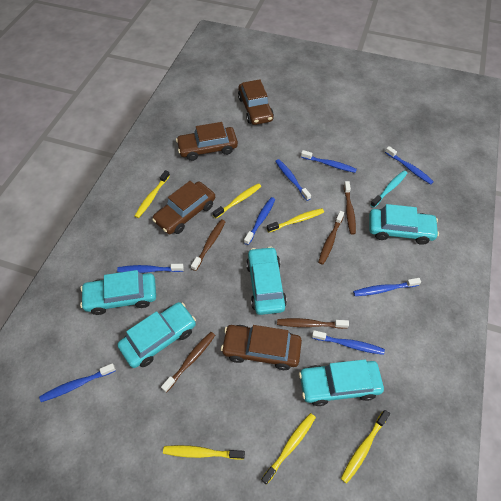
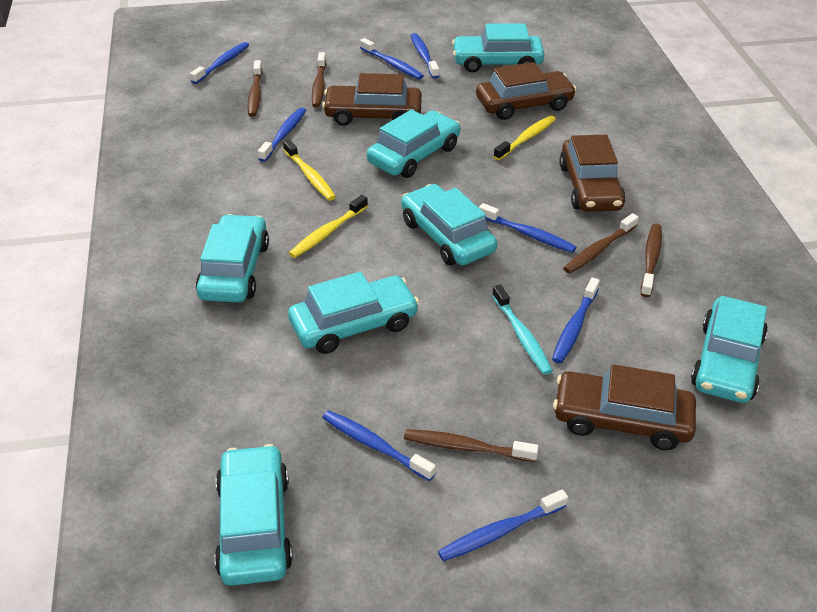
turquoise car: 5 -> 7
yellow toothbrush: 6 -> 3

